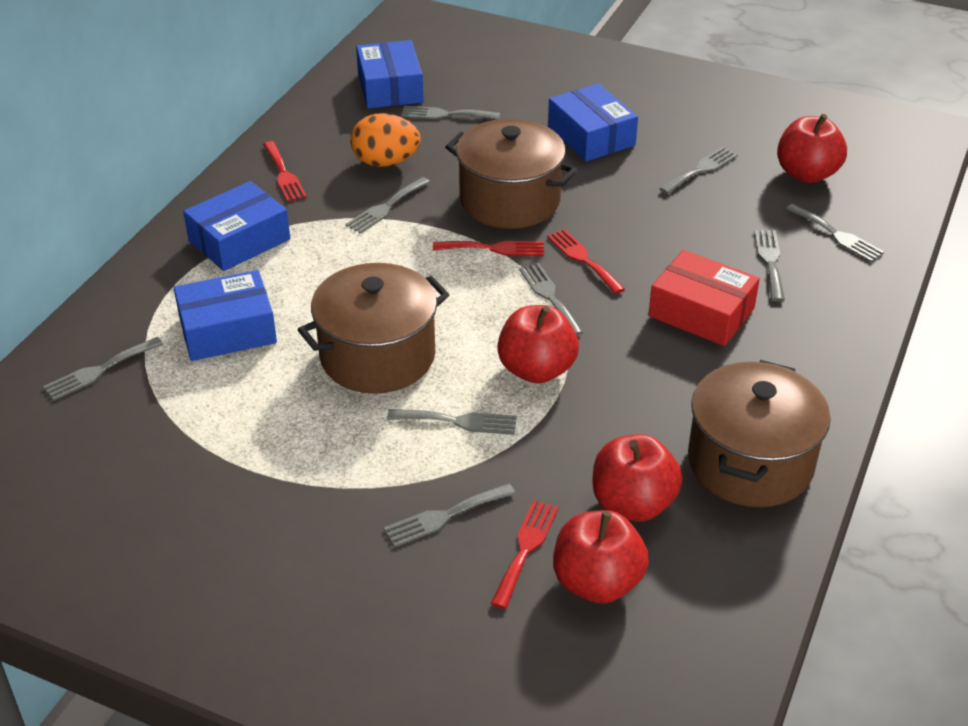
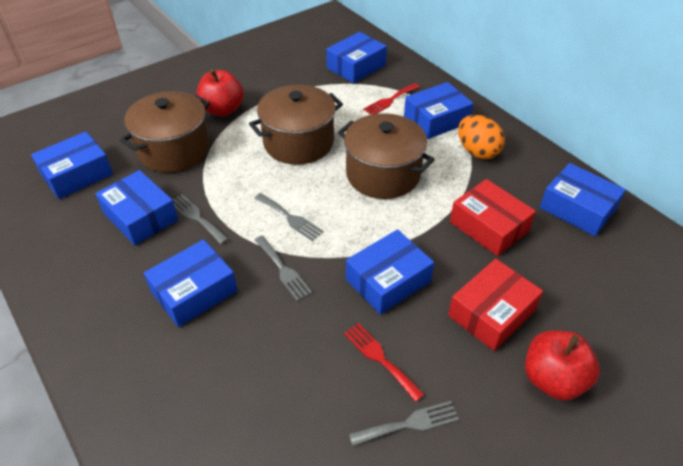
blue box: 4 -> 7
grey fork: 9 -> 4
red apple: 4 -> 2
red box: 1 -> 2
red fork: 4 -> 2

